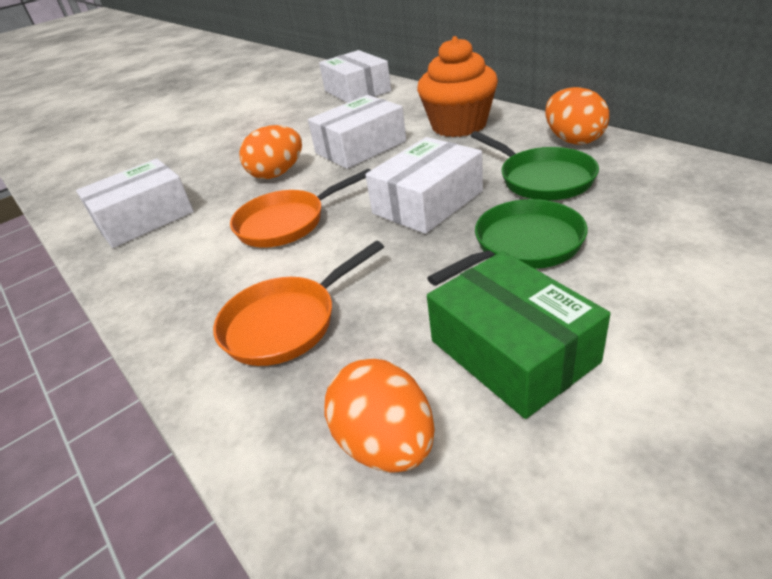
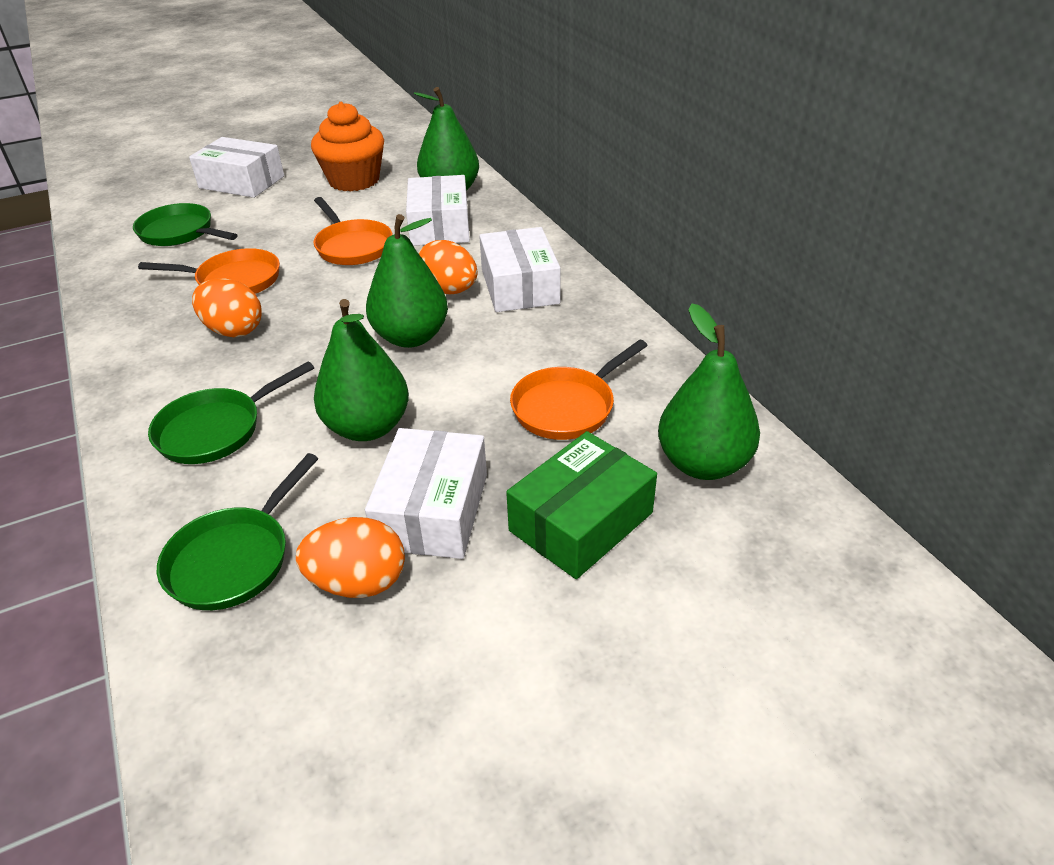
green pan: 2 -> 3
green pear: 0 -> 4
orange pan: 2 -> 3

